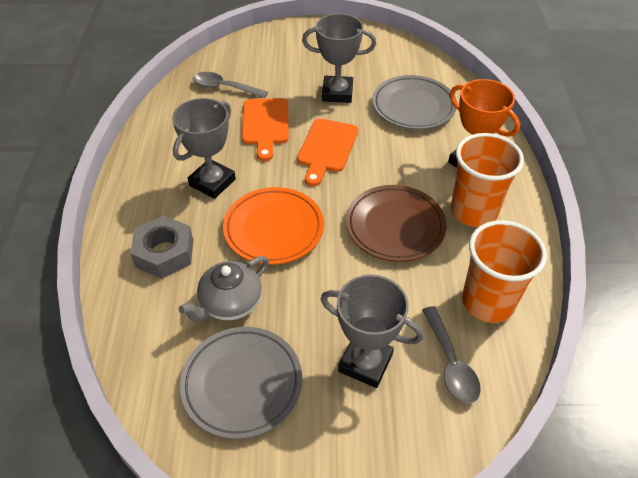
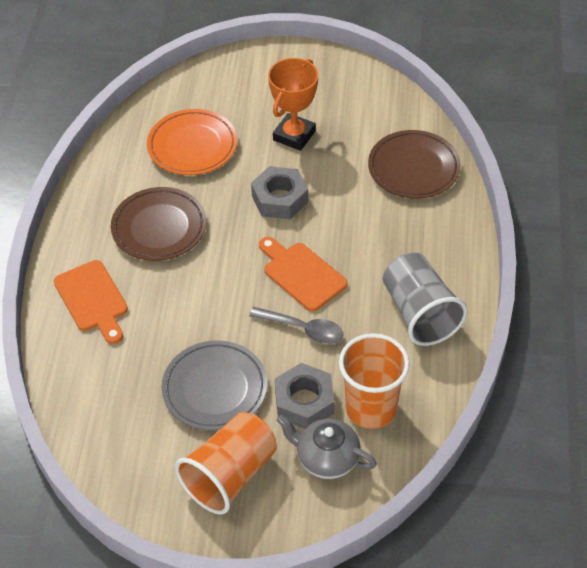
brown plate: 1 -> 2
grey cup: 0 -> 1
grey nut: 1 -> 2
grey plate: 2 -> 1
grey spoon: 2 -> 1
grey trophy: 3 -> 0

